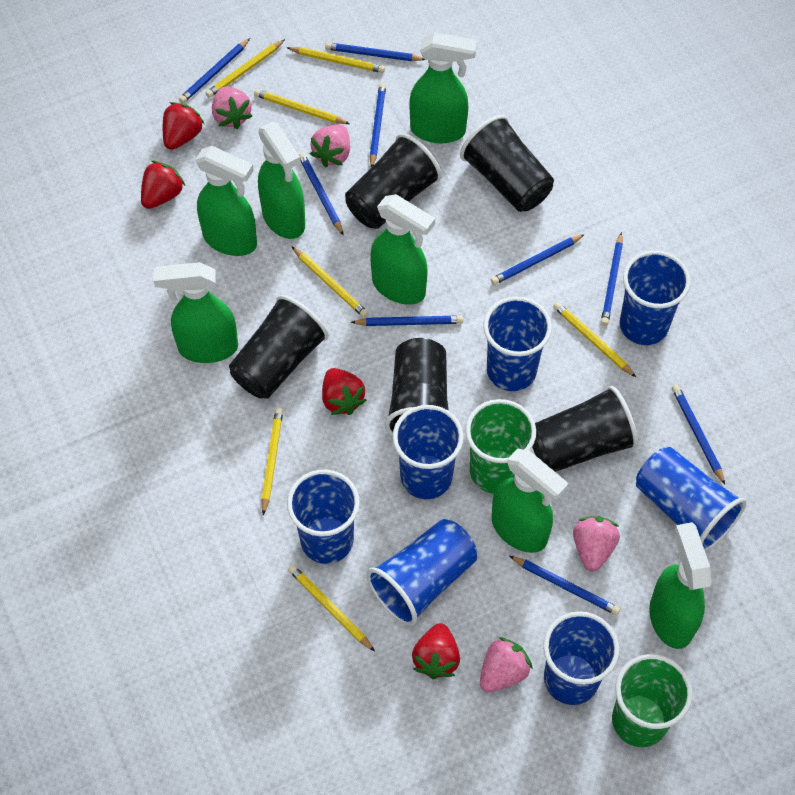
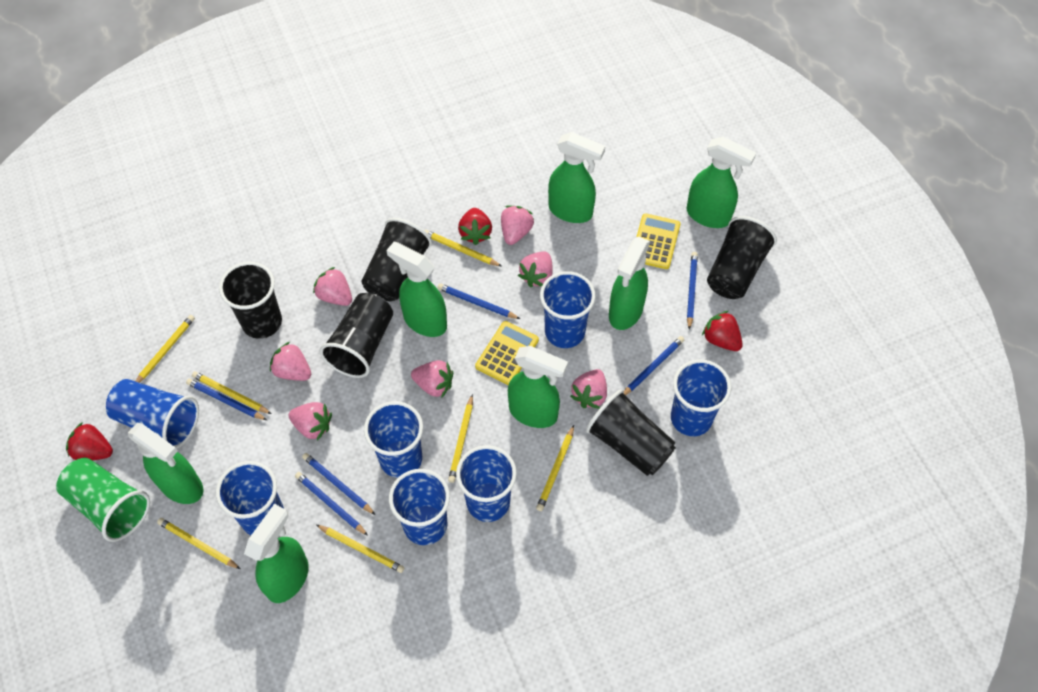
blue pencil: 9 -> 6
green cup: 2 -> 1
pink strawberry: 4 -> 7
red strawberry: 4 -> 3
yellow calculator: 0 -> 2

